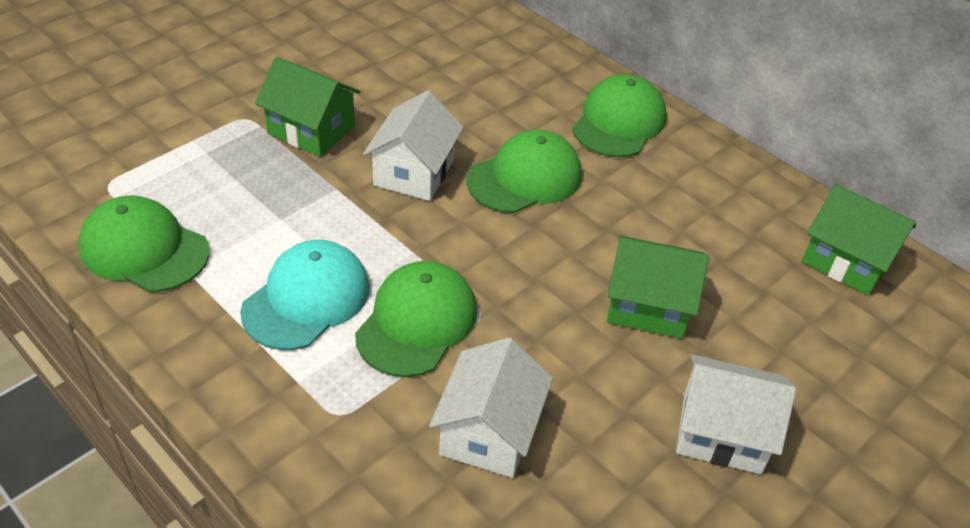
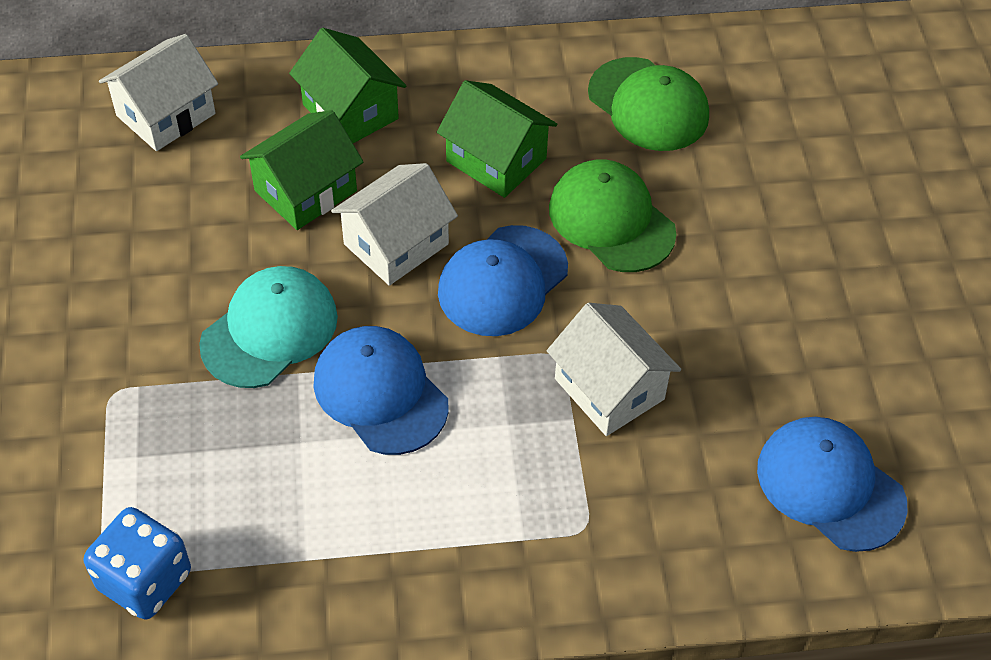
blue cap: 0 -> 3
blue dice: 0 -> 1
green cap: 4 -> 2

